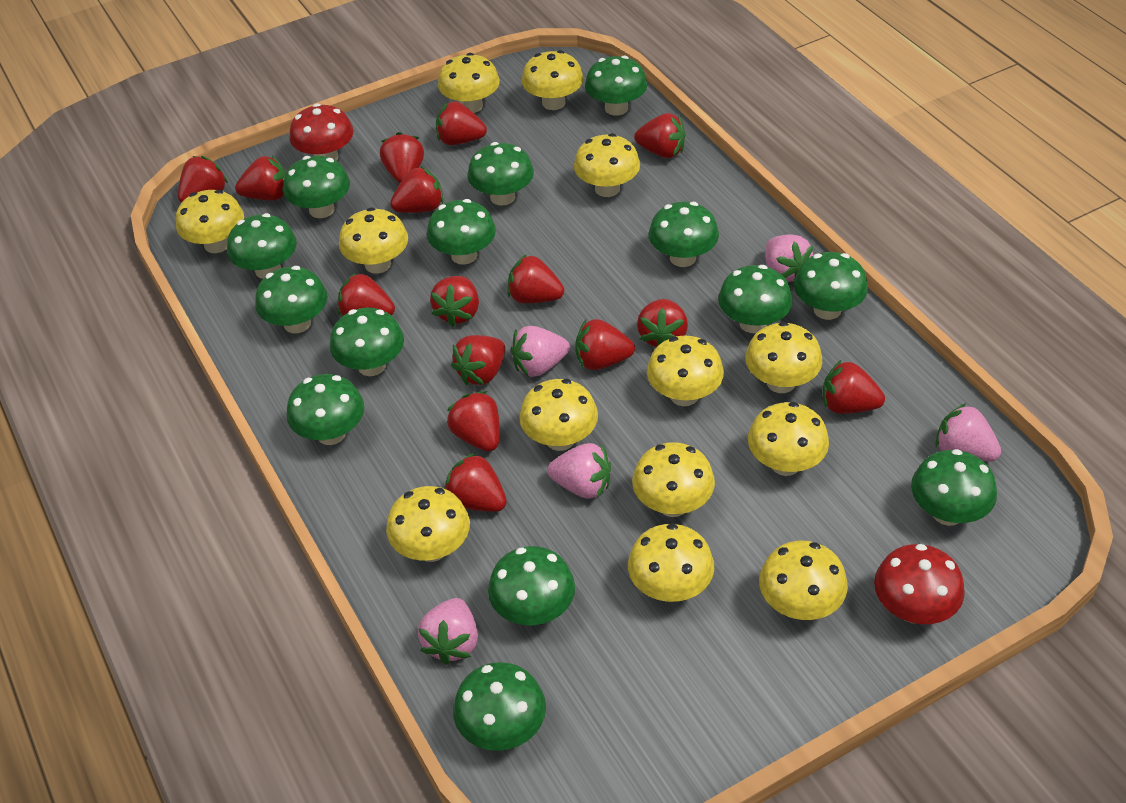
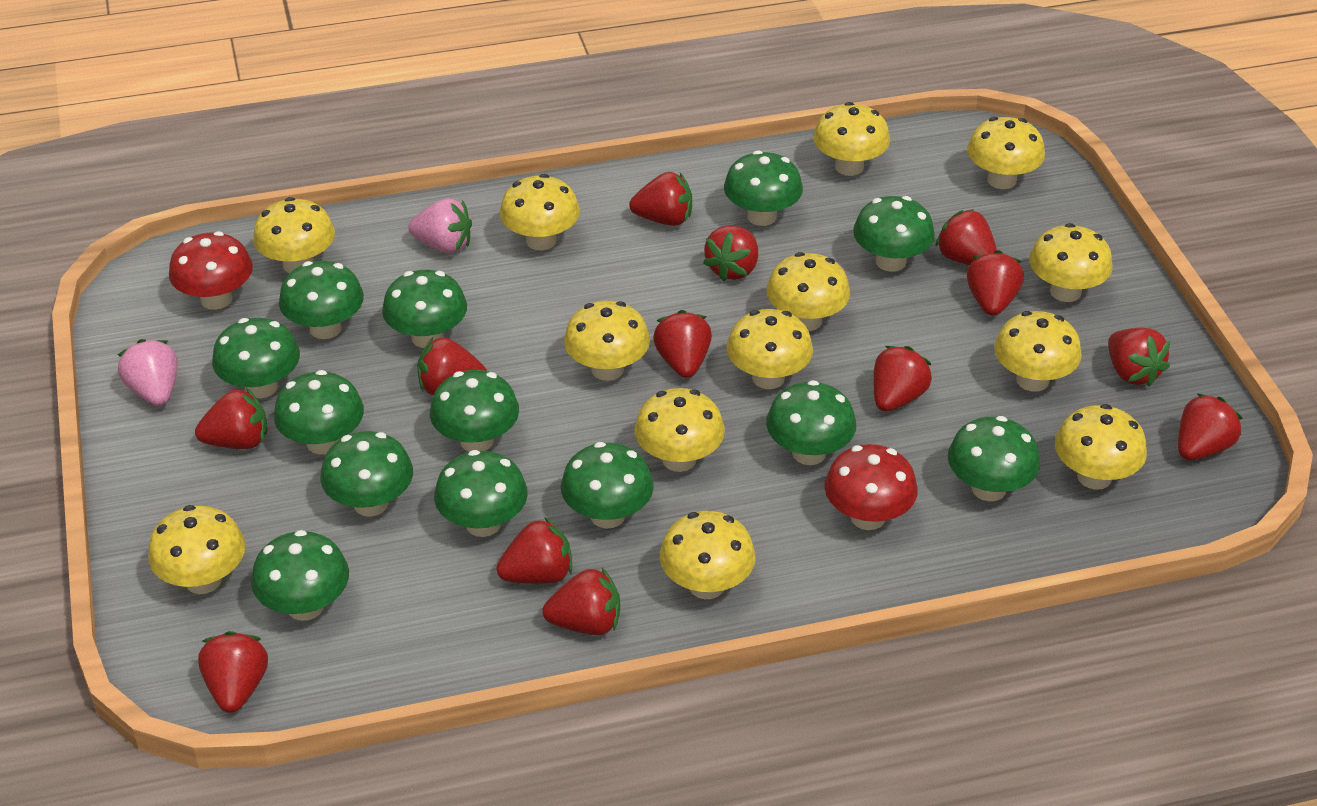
green mushroom: 14 -> 13
pink strawberry: 5 -> 2
red strawberry: 15 -> 13

